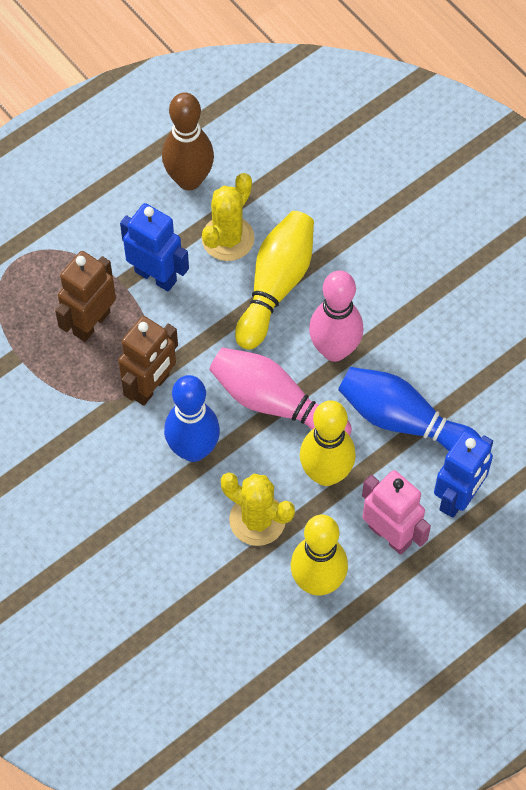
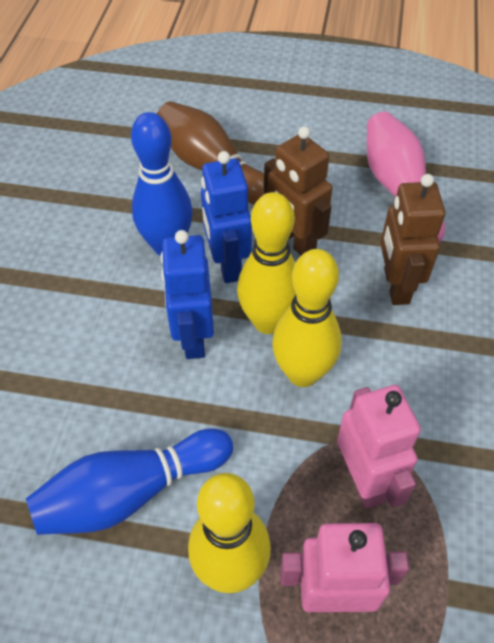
pink bowling pin: 2 -> 1
pink robot: 1 -> 2
yellow cactus: 2 -> 0

